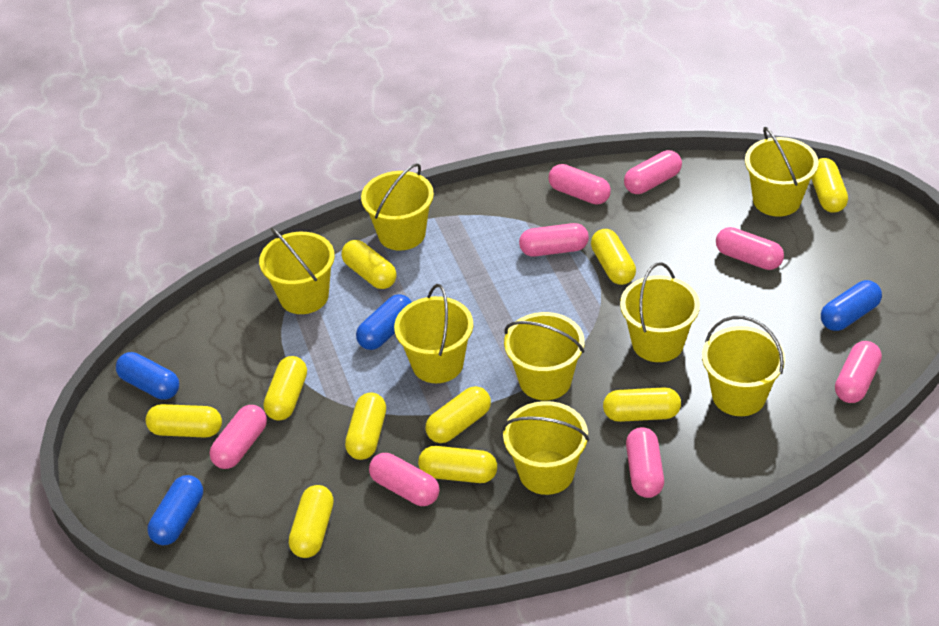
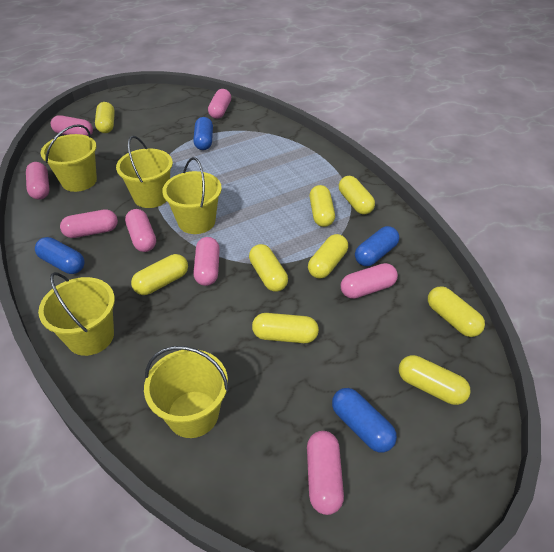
yellow bucket: 8 -> 5
yellow capsule: 10 -> 9

